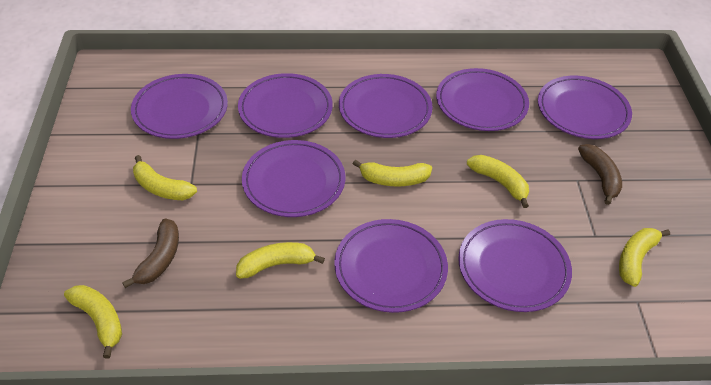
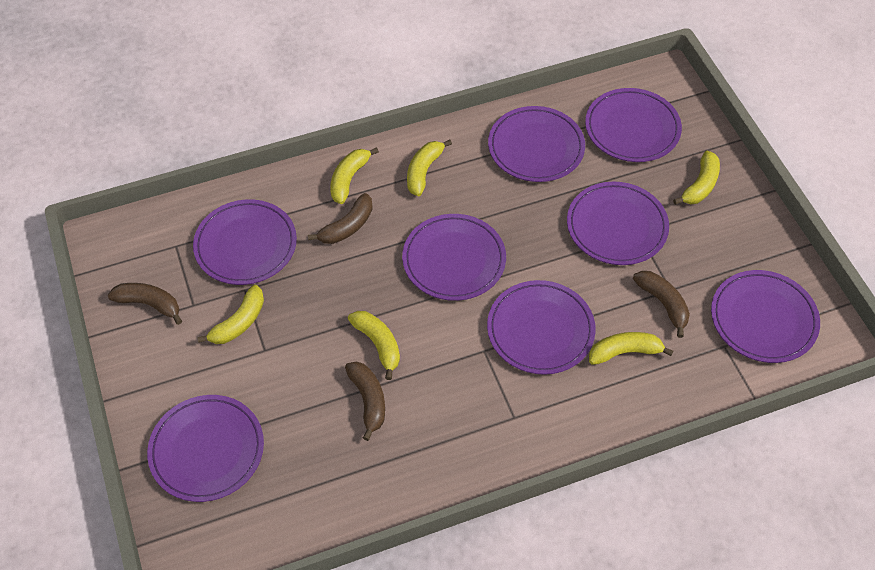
brown banana: 2 -> 4

